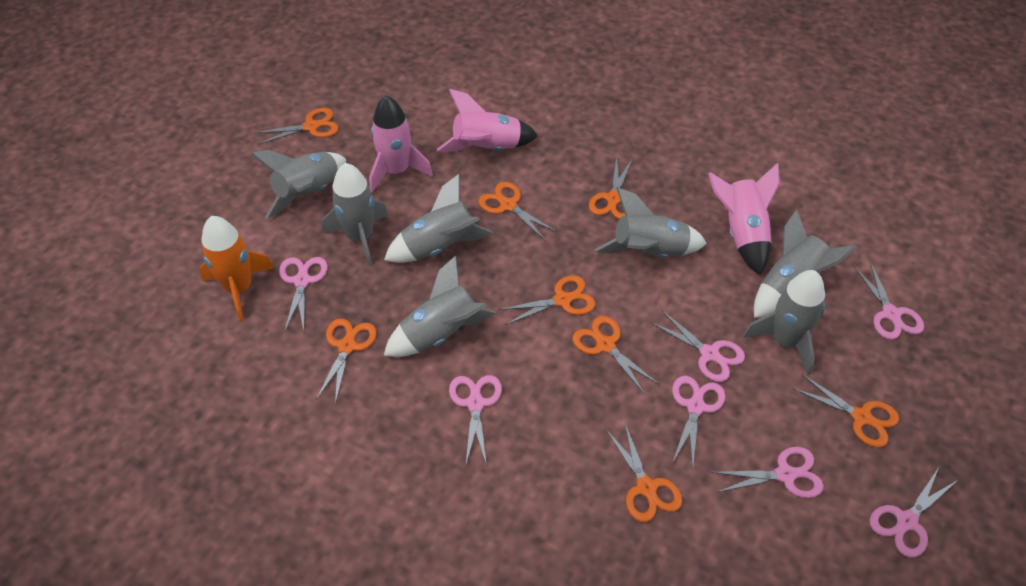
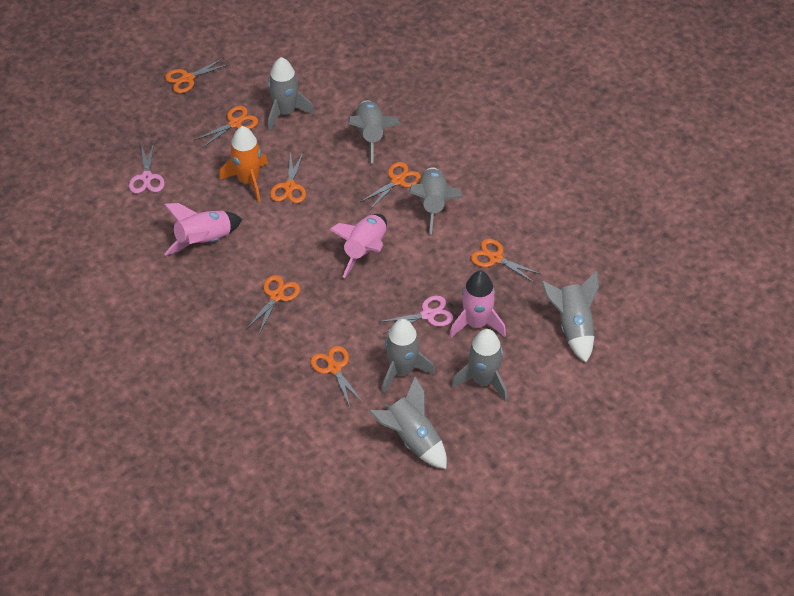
orange scissors: 8 -> 7
pink scissors: 7 -> 2

